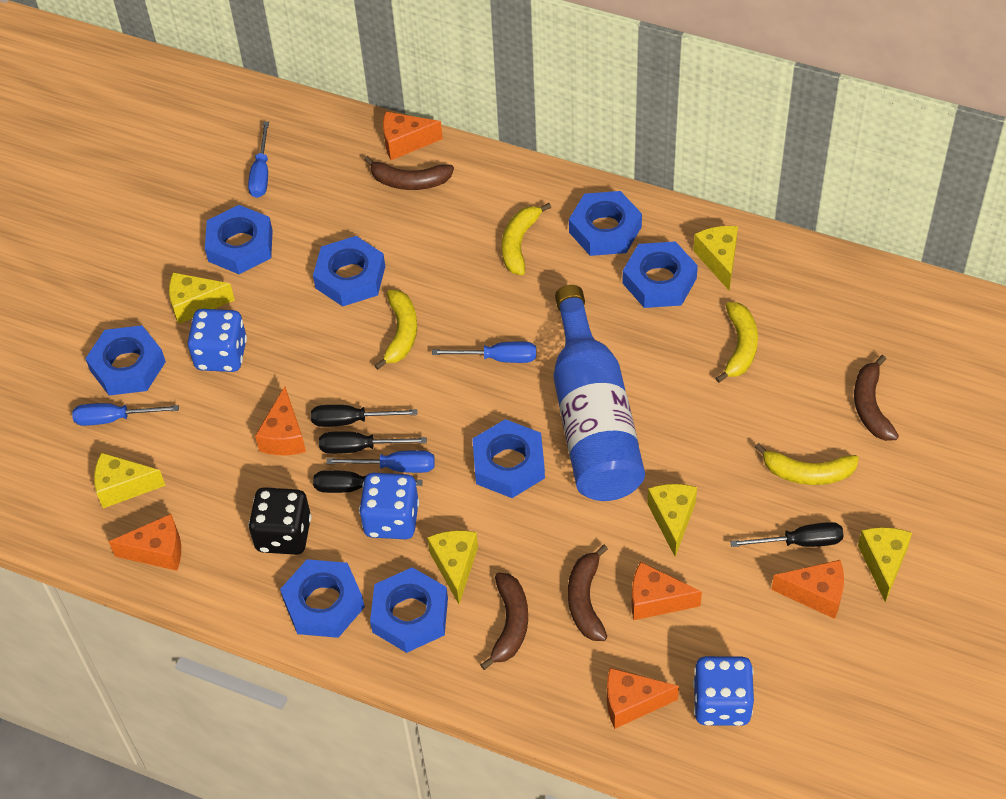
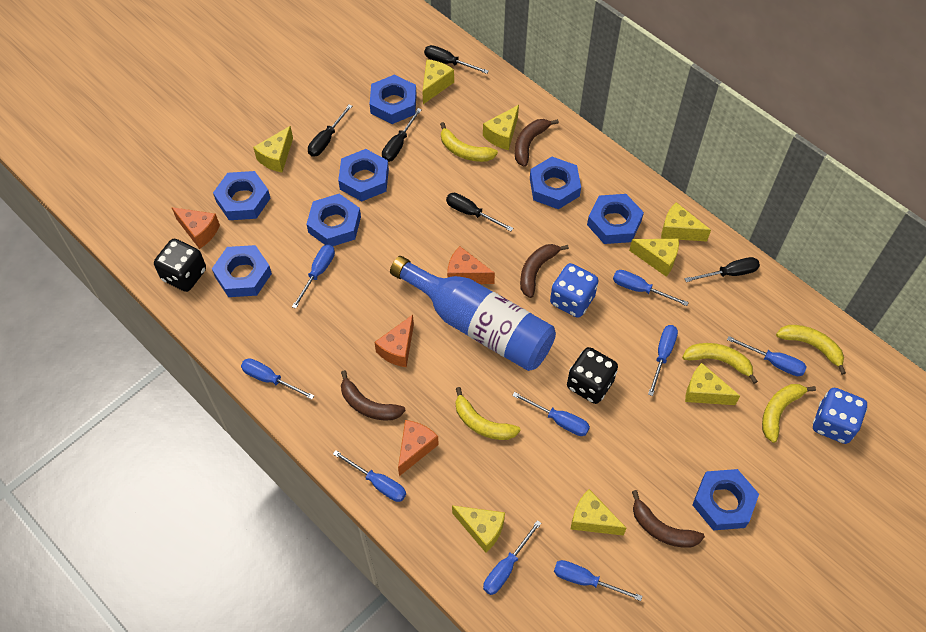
black dice: 1 -> 2
black screwdriver: 4 -> 5
blue dice: 3 -> 2
blue screwdriver: 4 -> 9
orange cheese: 6 -> 4
yellow banana: 4 -> 5
yellow cheese: 6 -> 8

